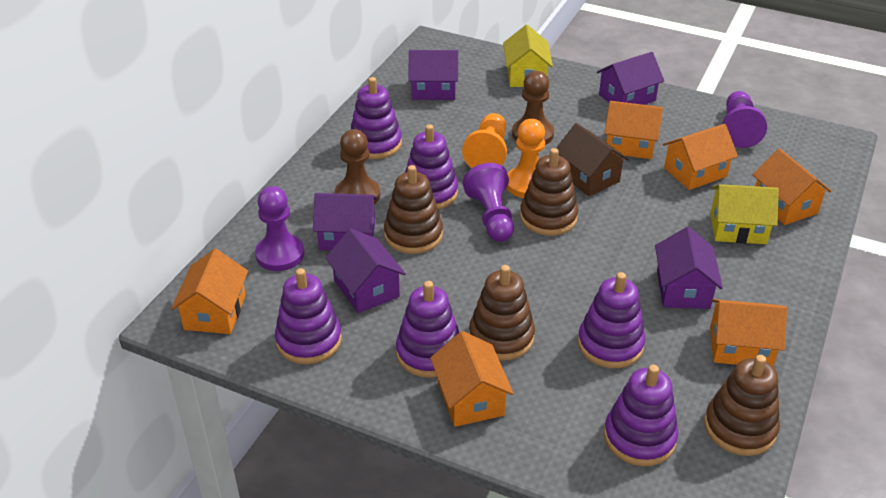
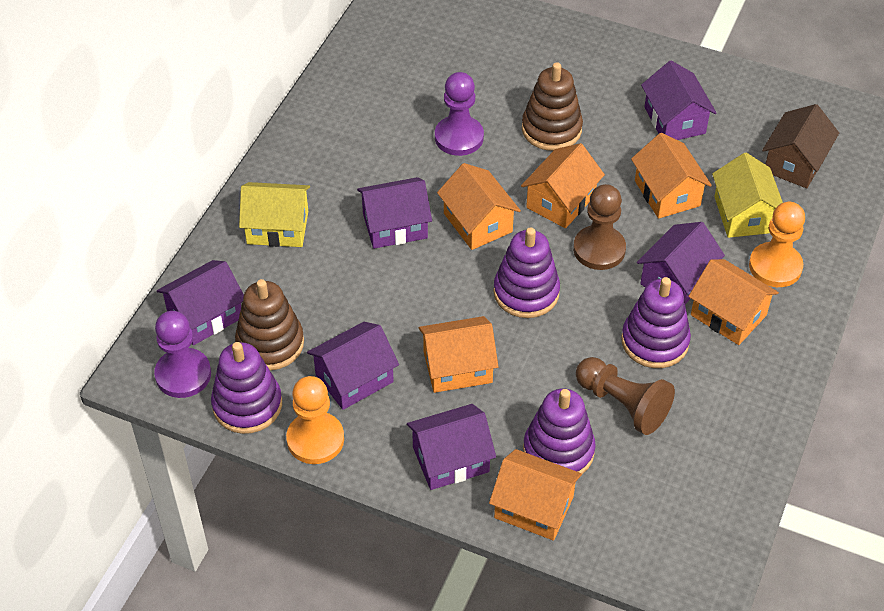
brown stacking toy: 4 -> 2
purple house: 5 -> 6
purple pawn: 3 -> 2
purple stacking toy: 6 -> 4

